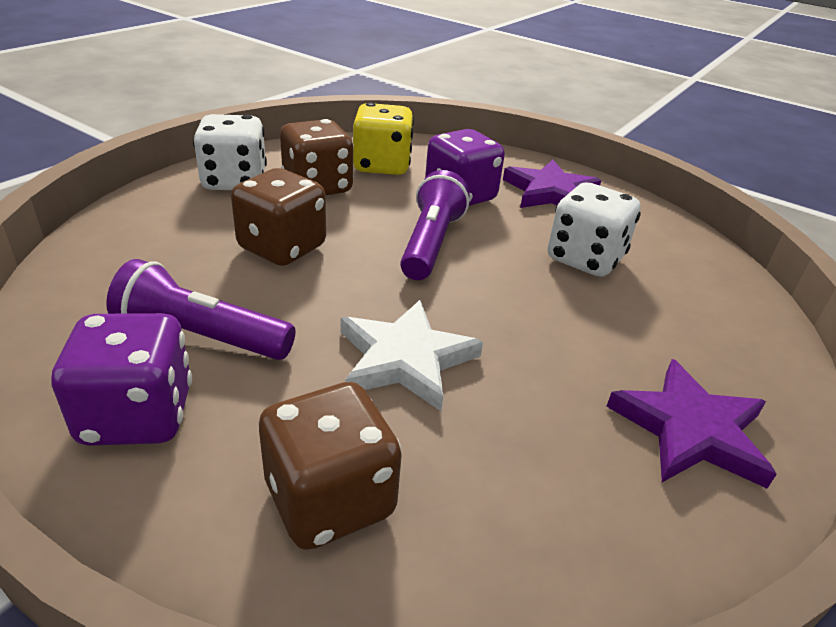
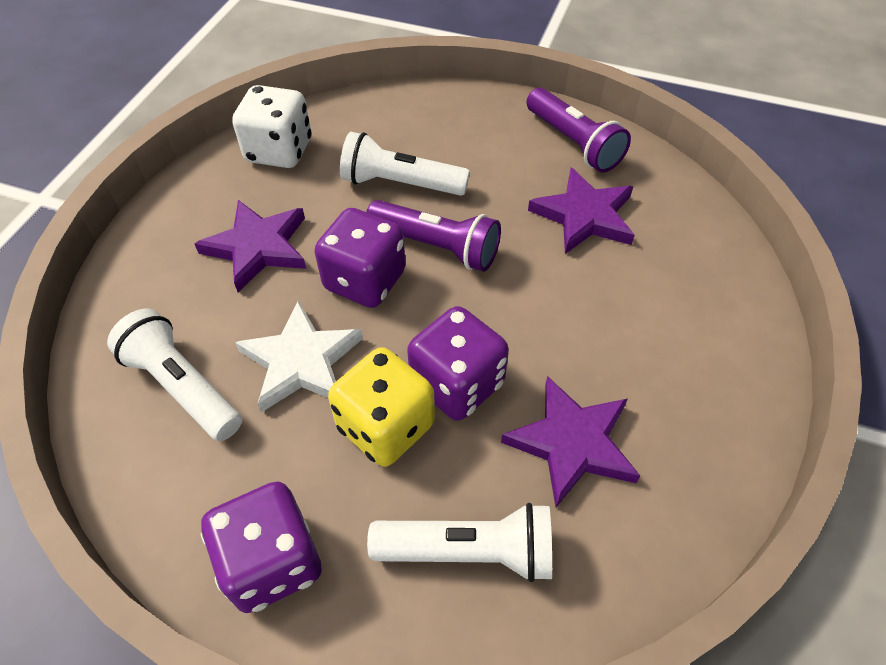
brown dice: 3 -> 0
purple dice: 2 -> 3
purple star: 2 -> 3
white dice: 2 -> 1
white flashlight: 0 -> 3

